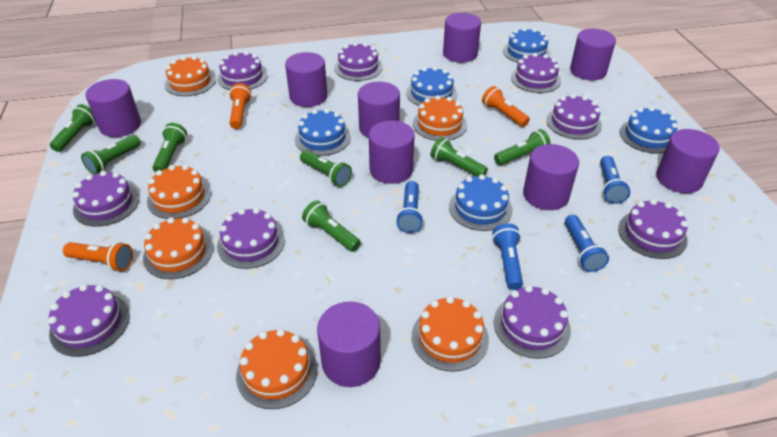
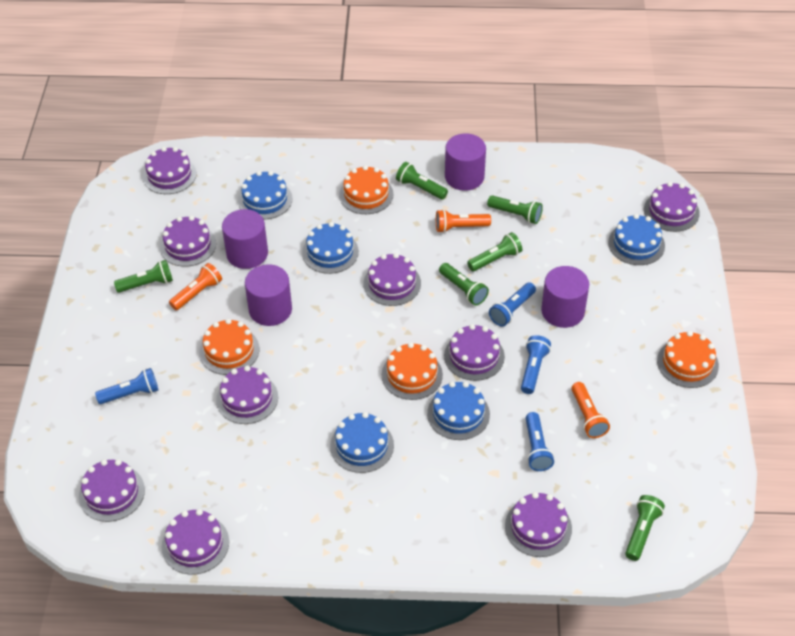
green flashlight: 7 -> 6
orange cake: 6 -> 4
purple cylinder: 9 -> 4

